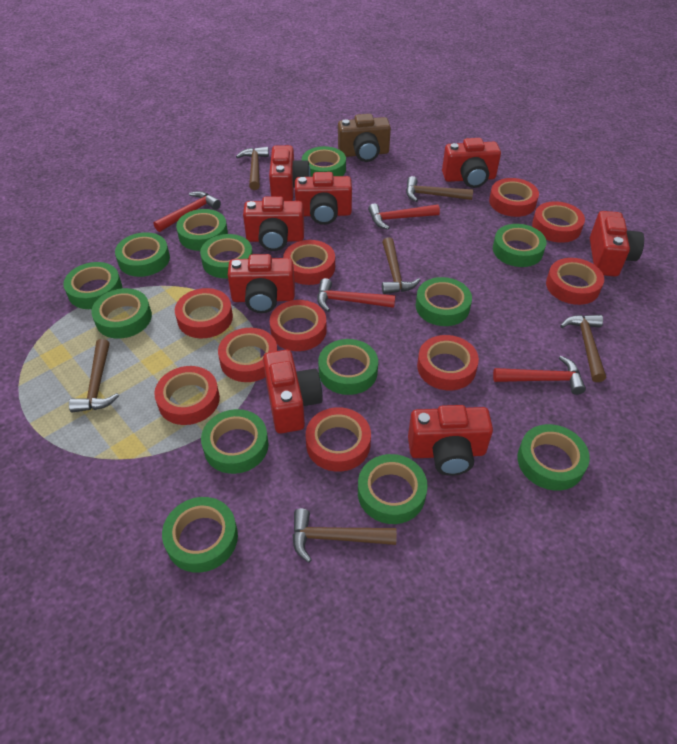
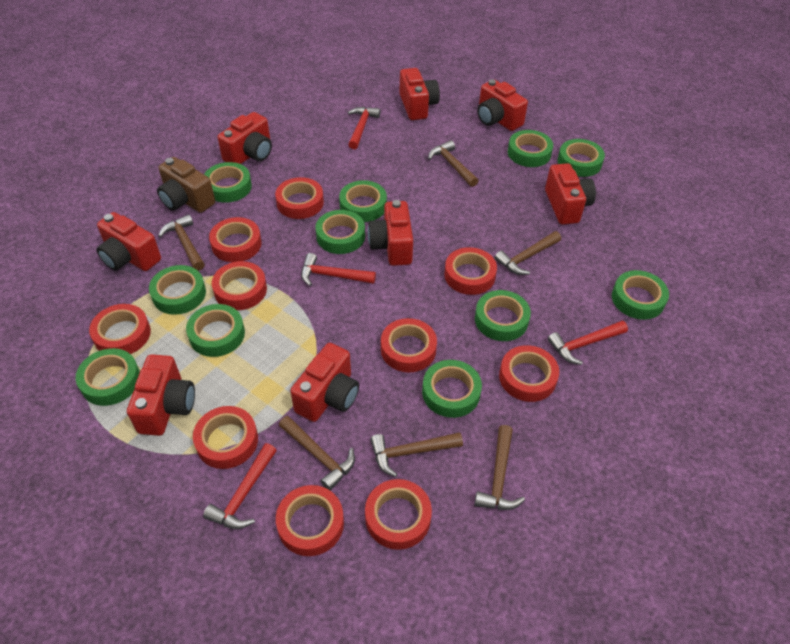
green tape: 13 -> 11

